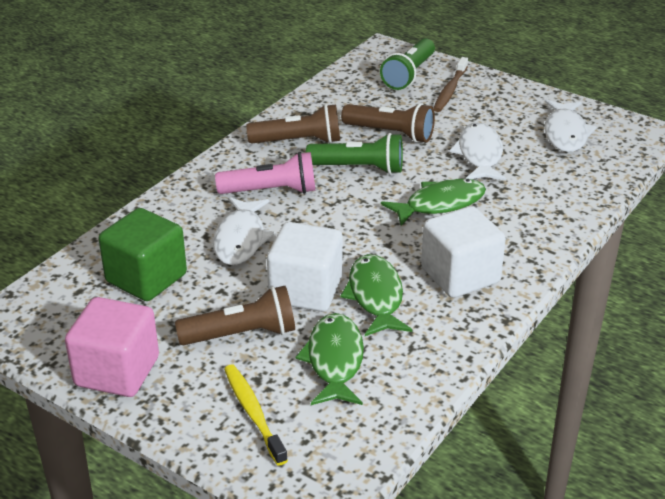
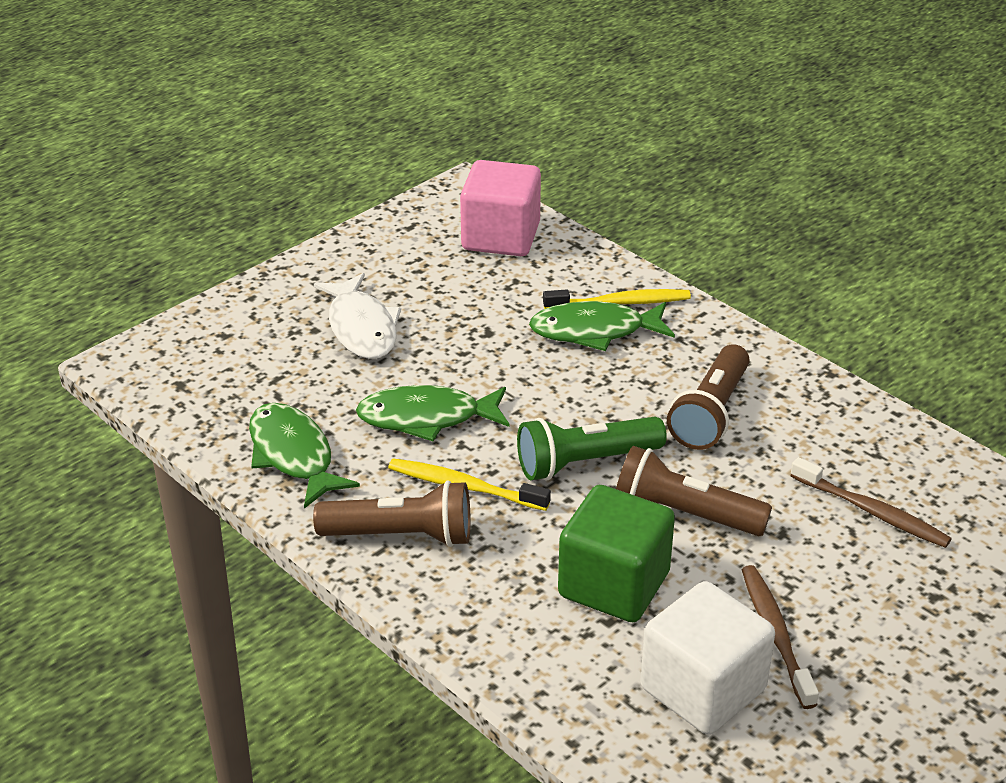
brown toothbrush: 1 -> 2
green flashlight: 2 -> 1
pink flashlight: 1 -> 0
white cube: 2 -> 1
white fish: 3 -> 1
yellow toothbrush: 1 -> 2

